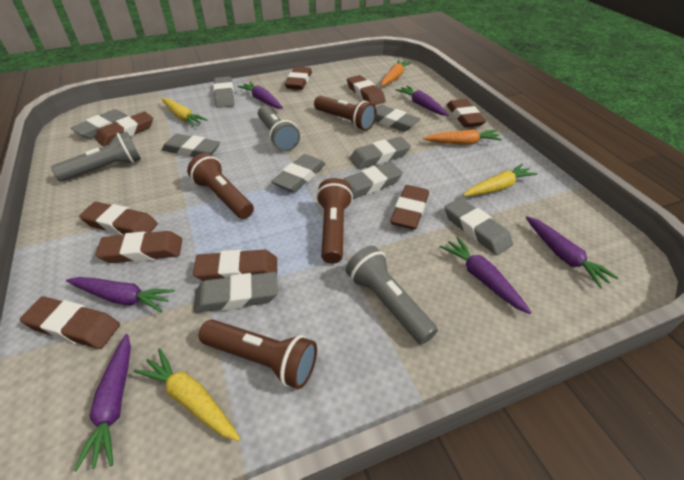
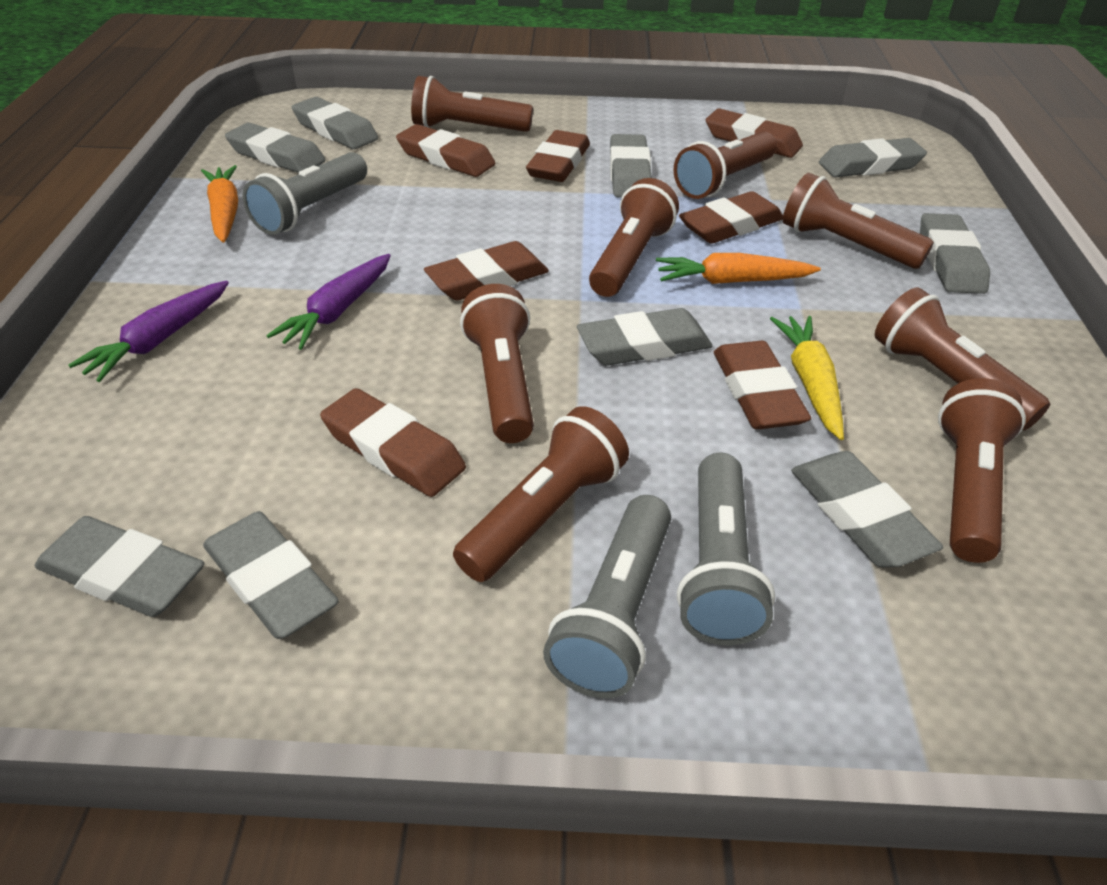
brown eraser: 9 -> 7
brown flashlight: 4 -> 8
purple carrot: 6 -> 2
yellow carrot: 3 -> 1

